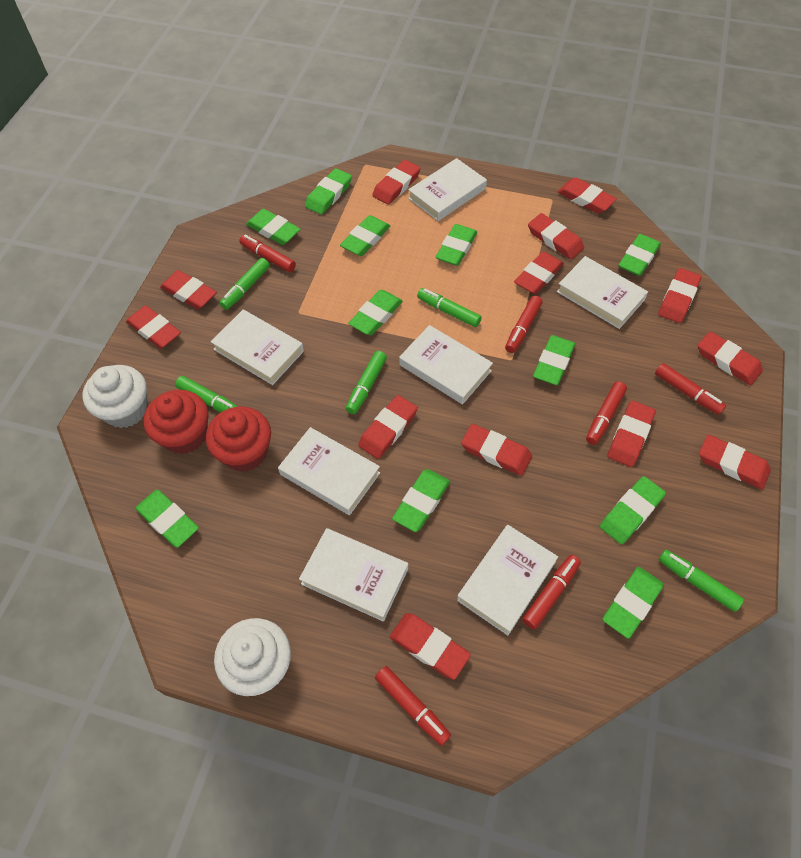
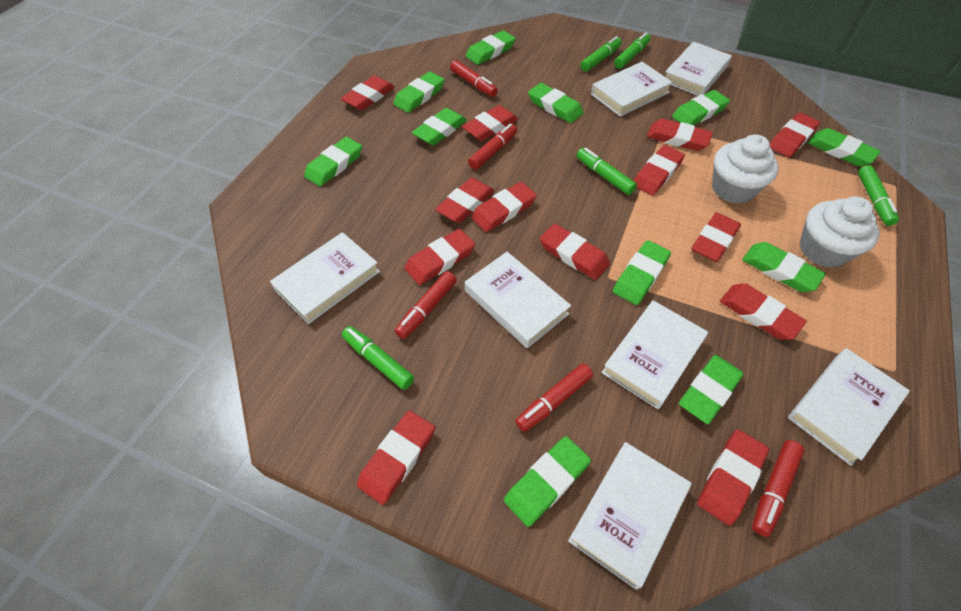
red cupcake: 2 -> 0
red marker: 6 -> 5

